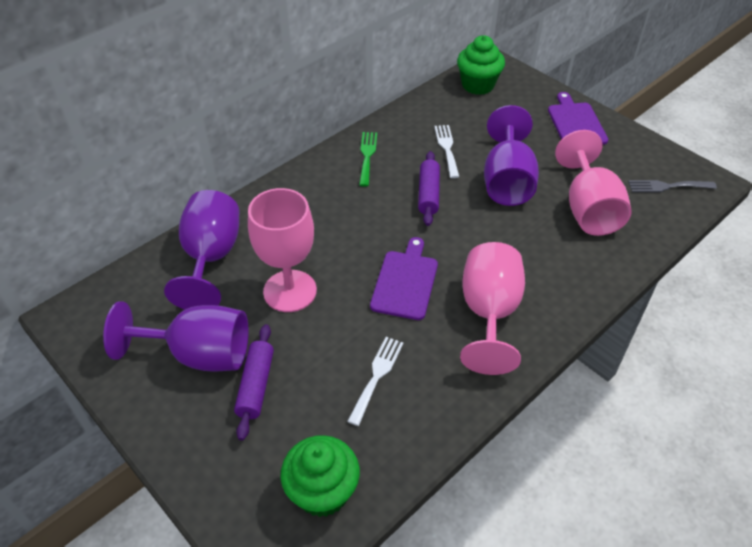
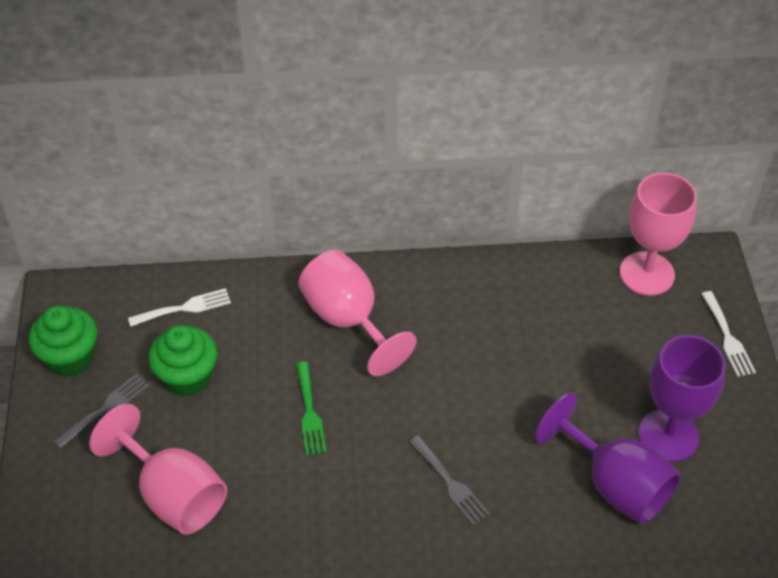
grey fork: 1 -> 2
purple cutting board: 2 -> 0
purple goblet: 3 -> 2
purple rolling pin: 2 -> 0

